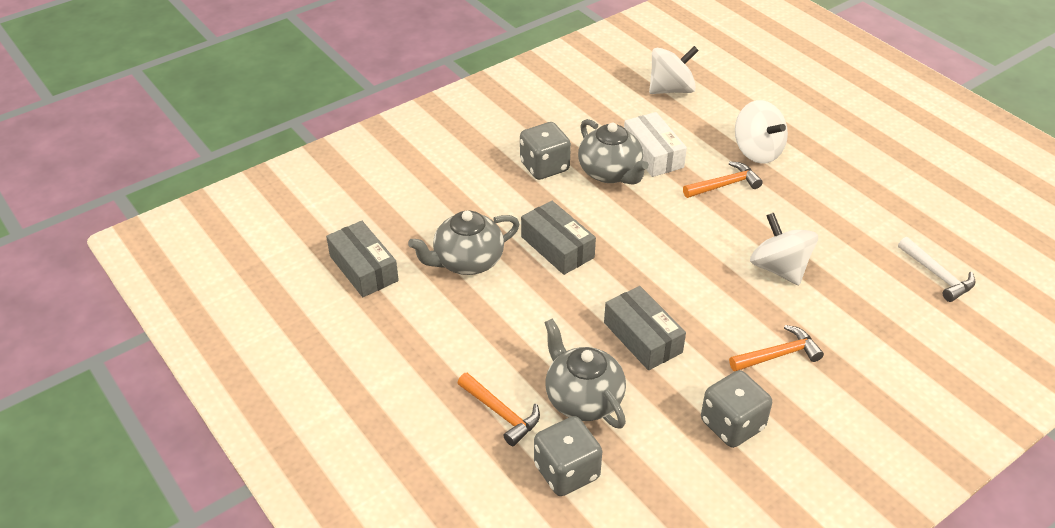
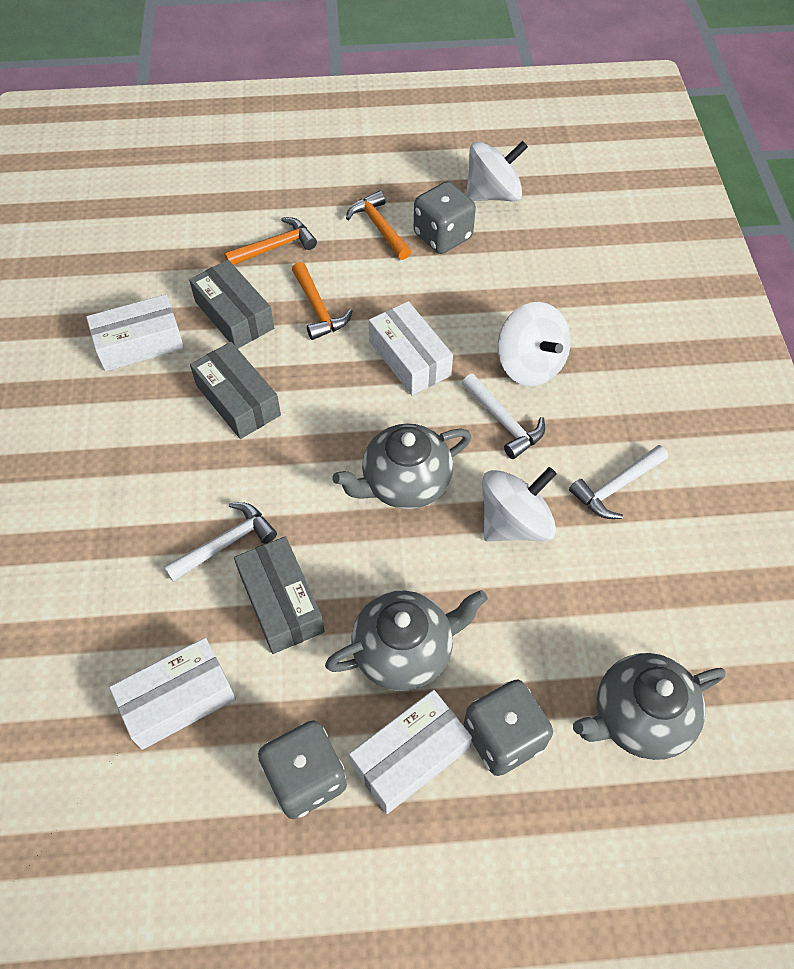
white box: 1 -> 4
white hammer: 1 -> 3

